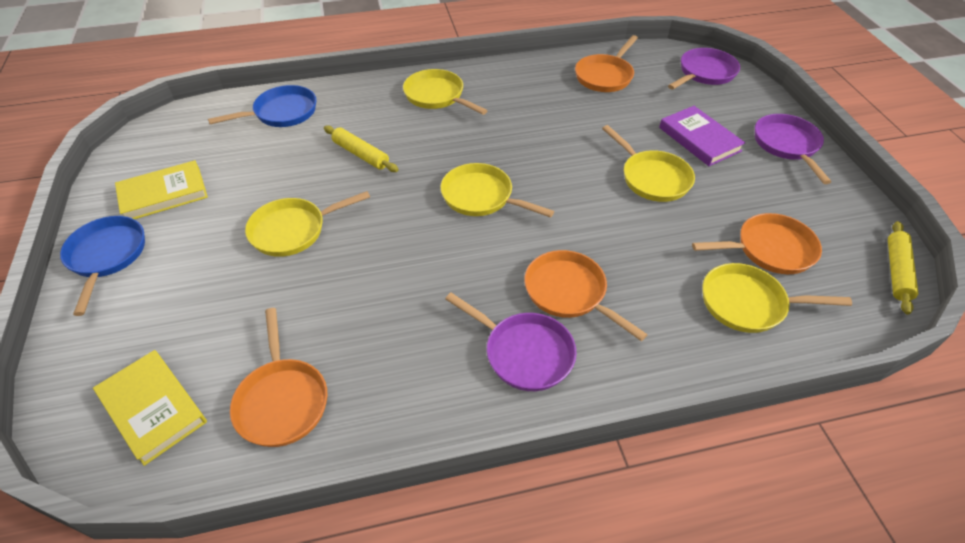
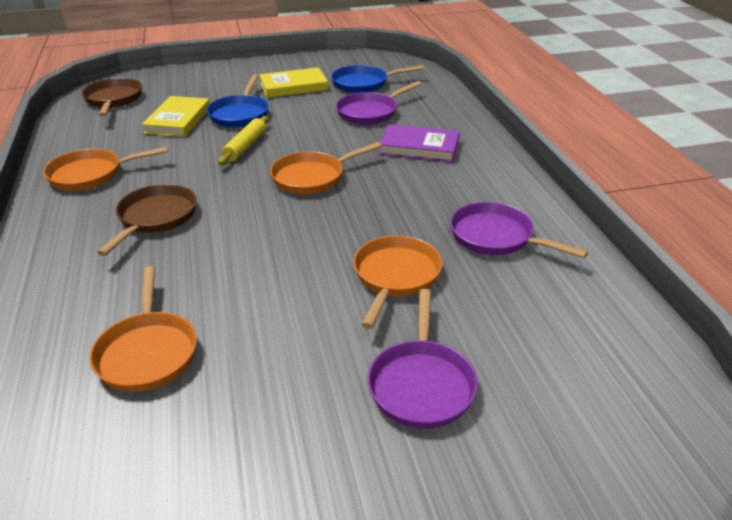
brown pan: 0 -> 2
yellow pan: 5 -> 0
yellow rolling pin: 2 -> 1

